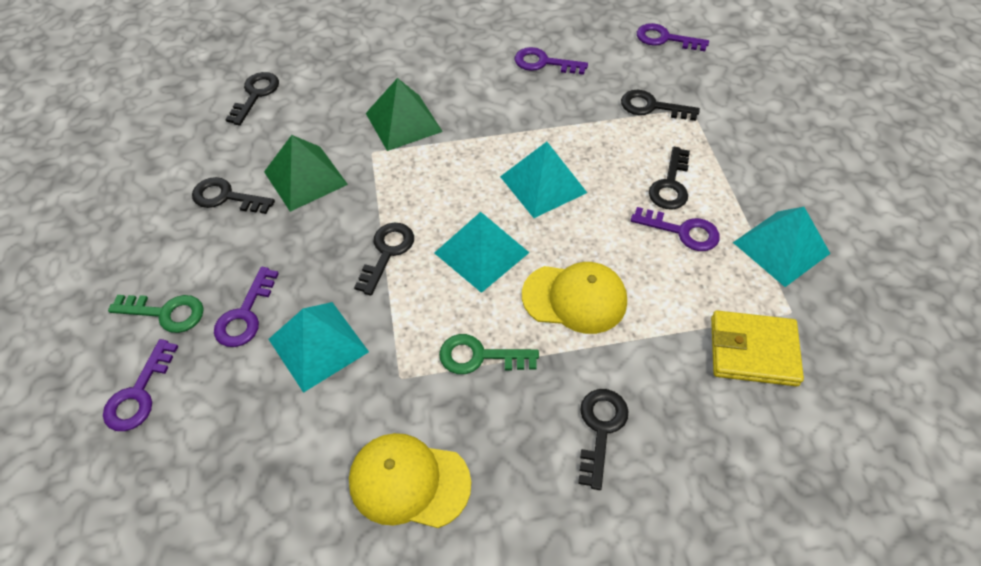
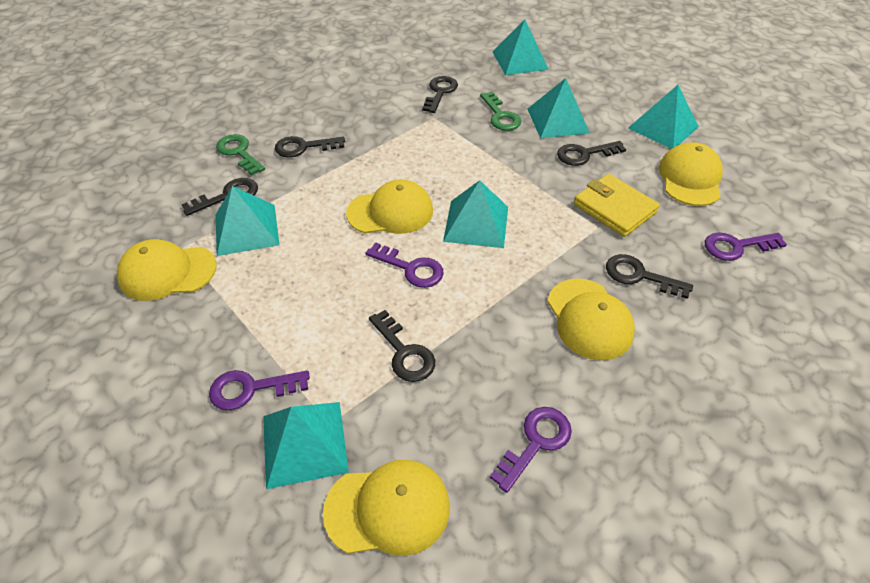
green pyramid: 2 -> 0
purple key: 5 -> 4
turquoise pyramid: 4 -> 6
yellow cap: 2 -> 5

